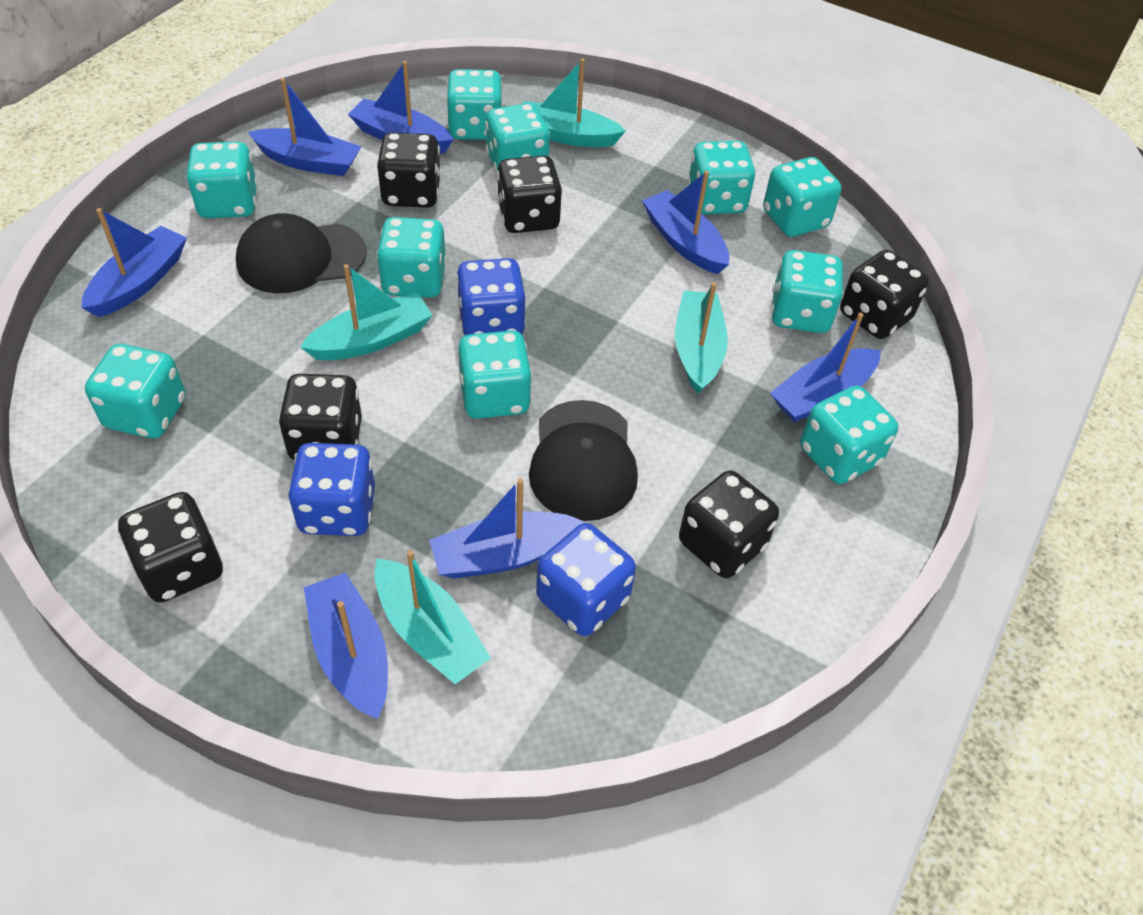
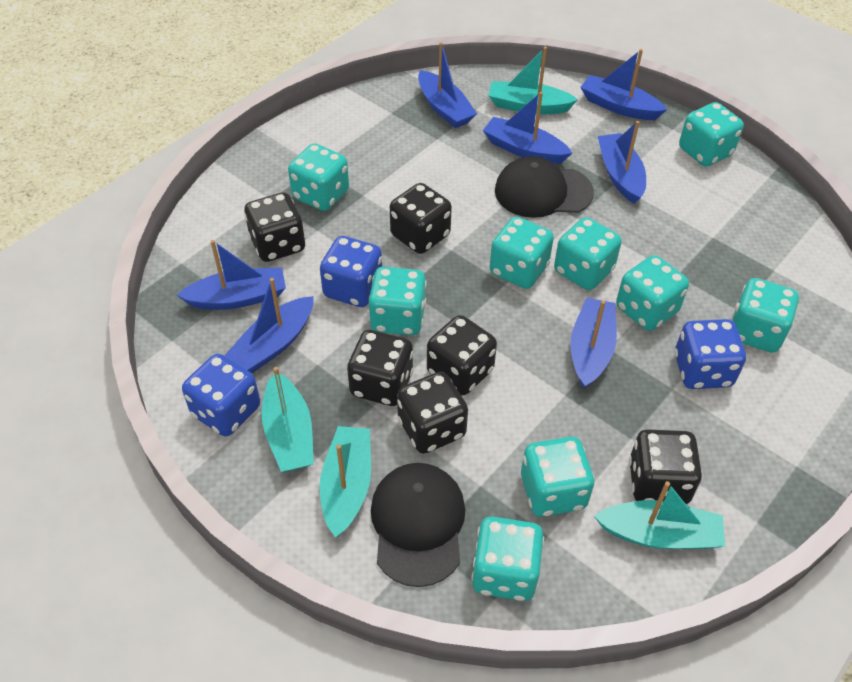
turquoise dice: 10 -> 9

